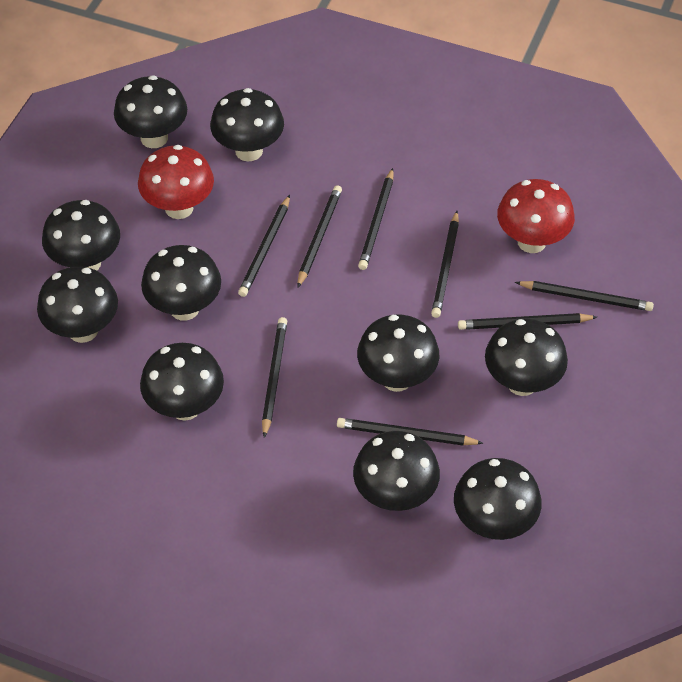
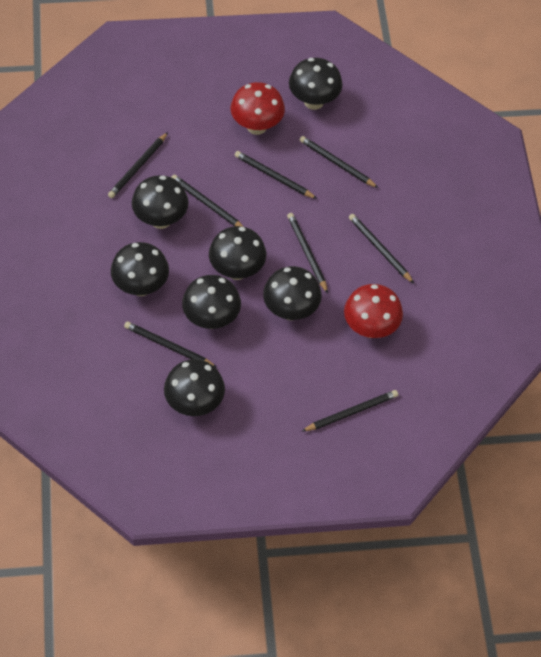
black mushroom: 10 -> 7

